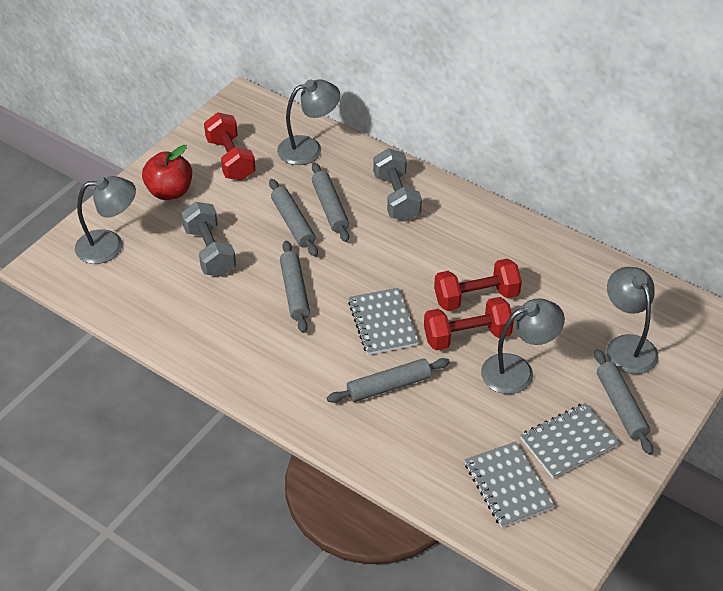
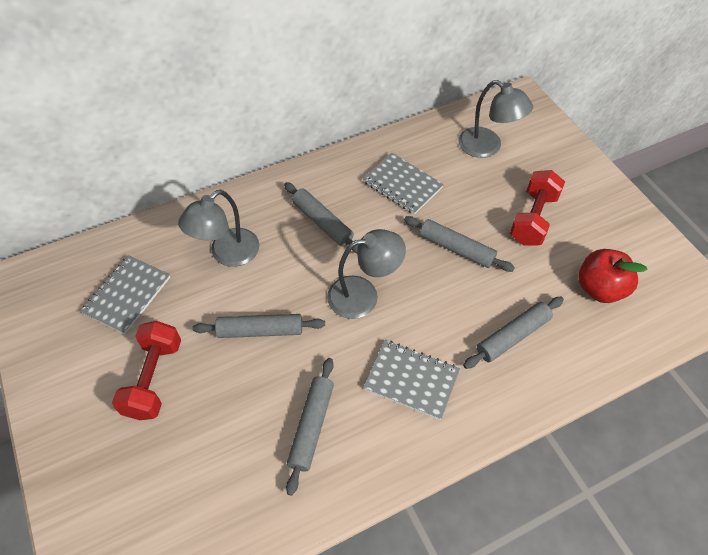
grey dumbbell: 2 -> 0
grey lamp: 4 -> 3
red dumbbell: 3 -> 2

